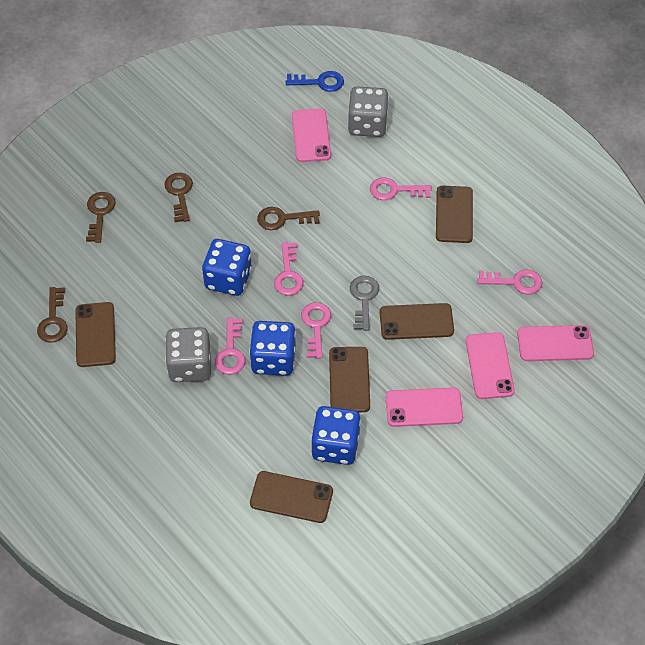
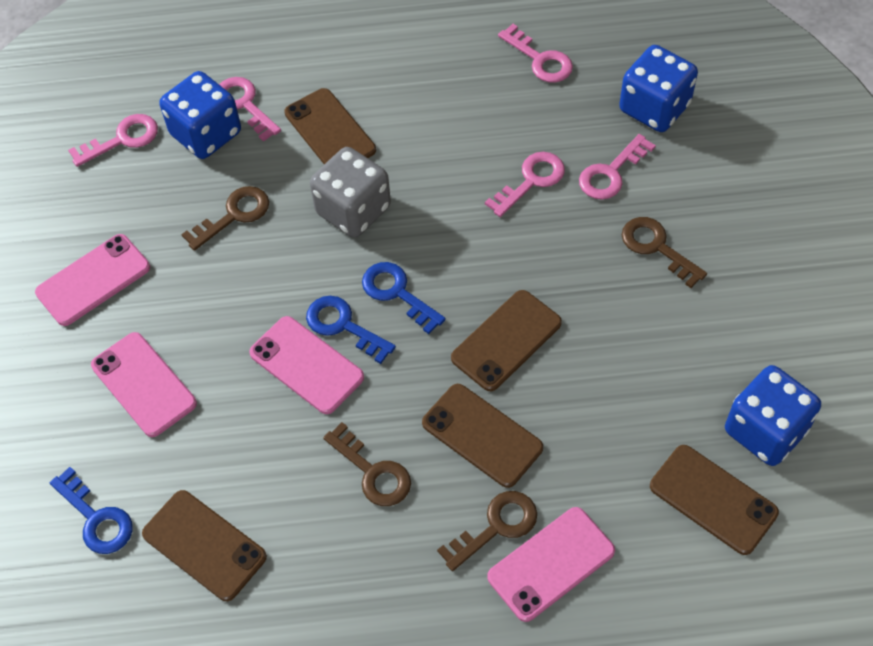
blue key: 1 -> 3
grey dice: 2 -> 1
grey key: 1 -> 0

